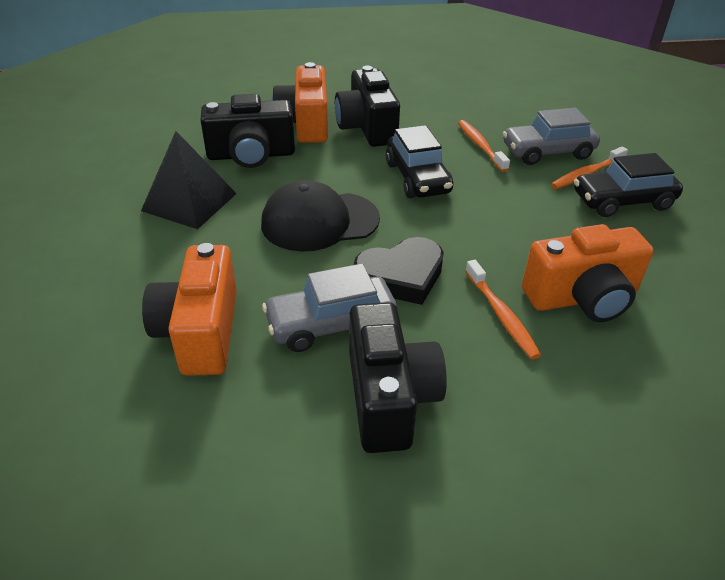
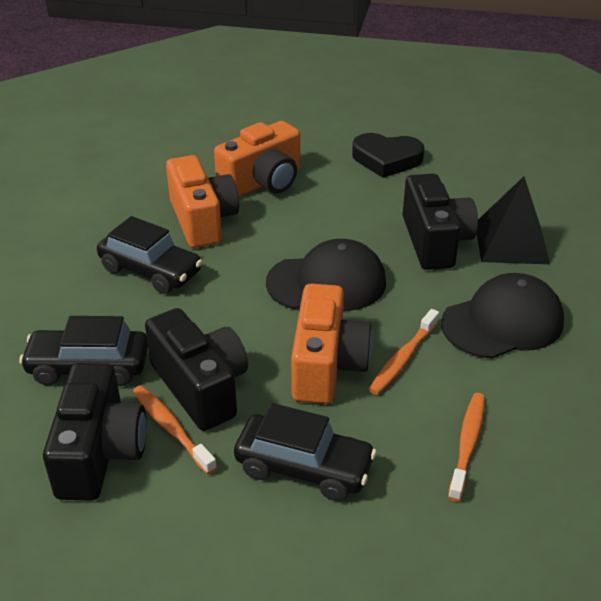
black cap: 1 -> 2
black car: 2 -> 3
grey car: 2 -> 0

